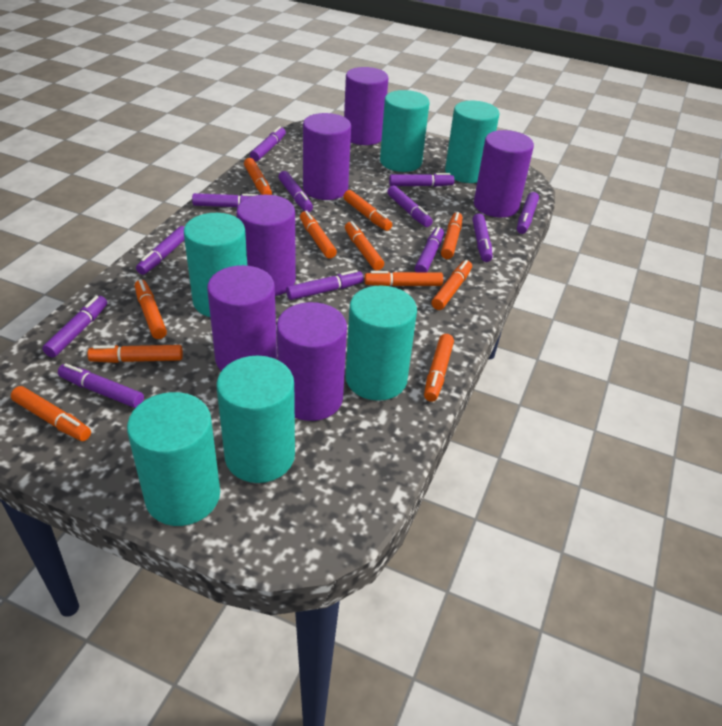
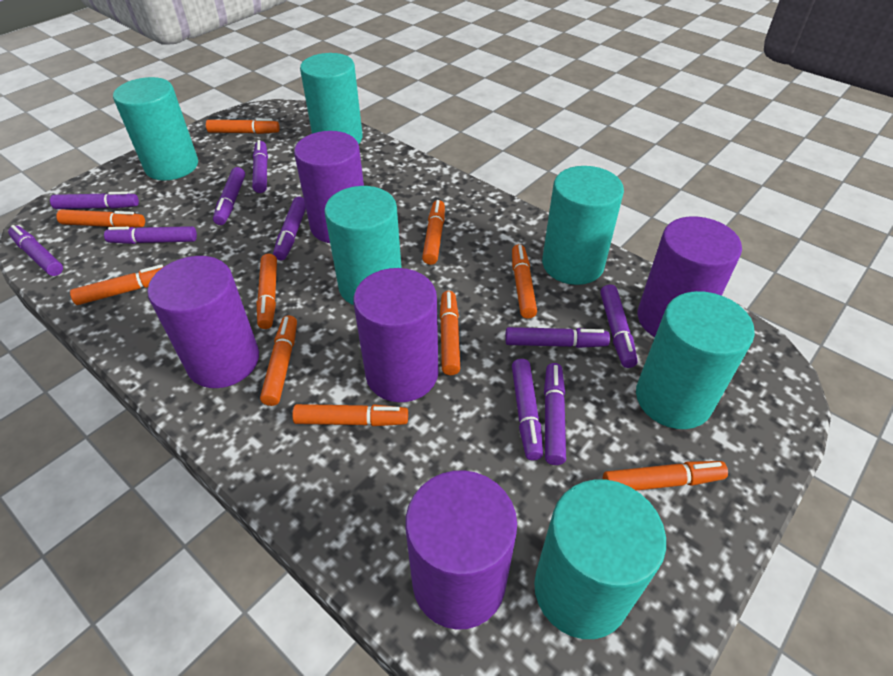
orange marker: 11 -> 10
purple cylinder: 6 -> 5
purple marker: 12 -> 10

